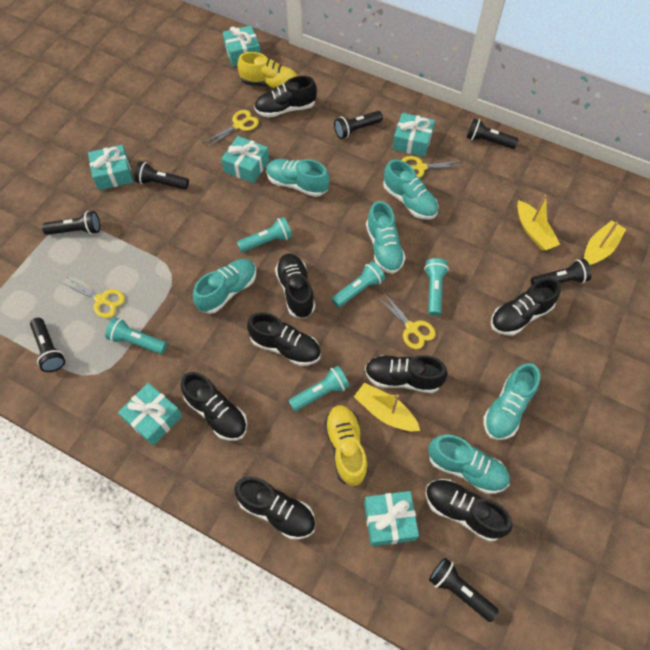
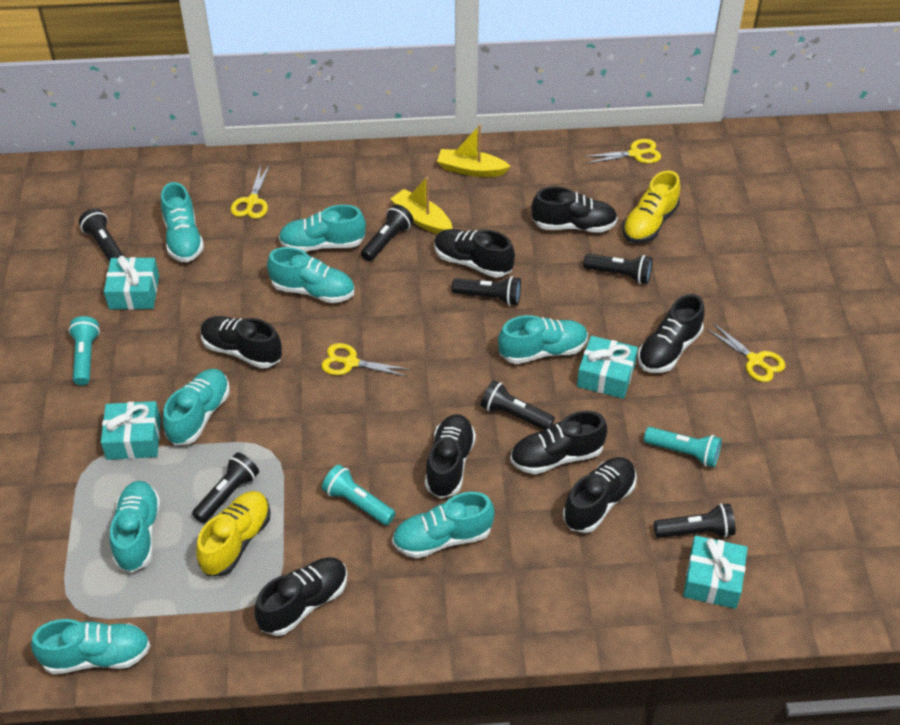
turquoise flashlight: 5 -> 3
turquoise gift: 6 -> 4
turquoise shoe: 6 -> 8
yellow boat: 3 -> 2

